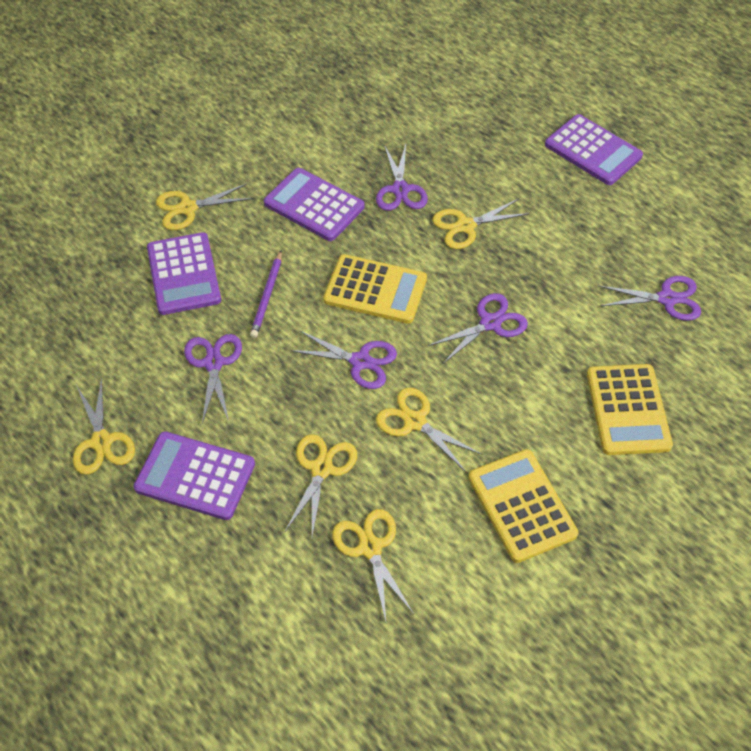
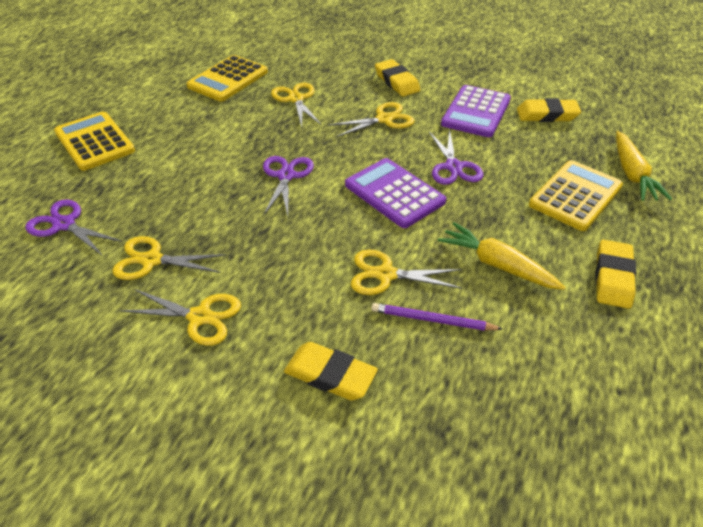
purple calculator: 4 -> 2
purple scissors: 5 -> 3
yellow carrot: 0 -> 2
yellow eraser: 0 -> 4
yellow scissors: 6 -> 5

